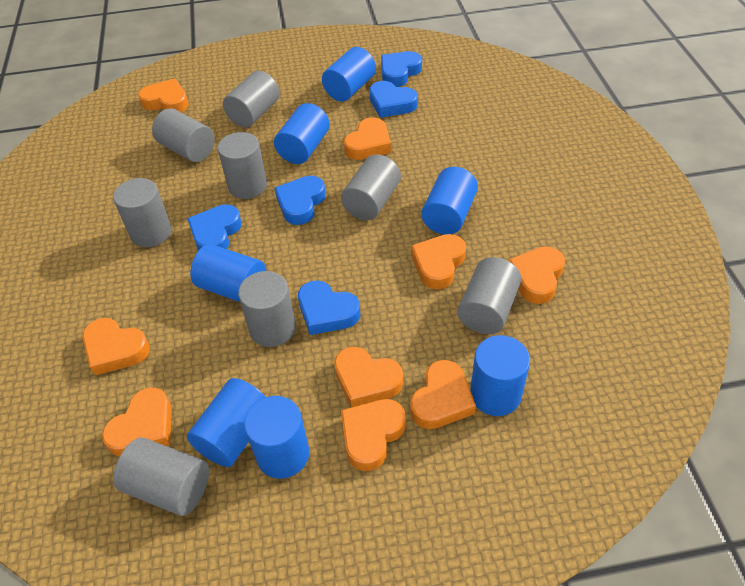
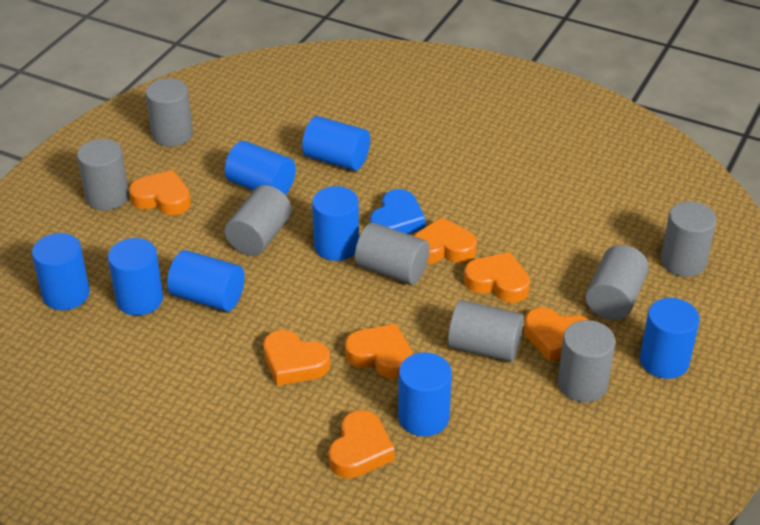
blue cylinder: 7 -> 8
blue heart: 5 -> 1
orange heart: 9 -> 7

